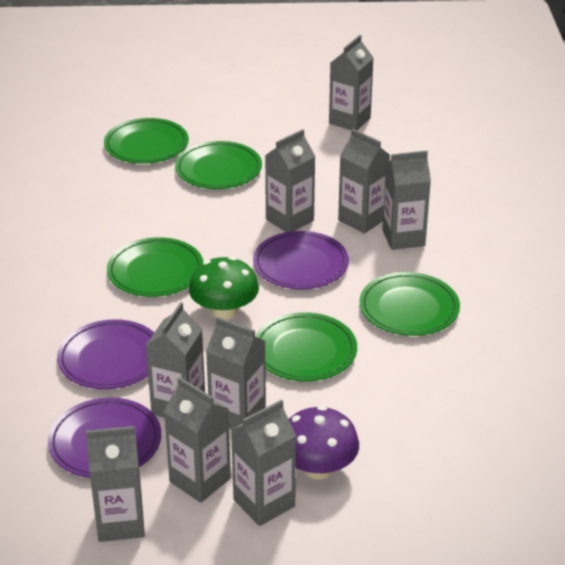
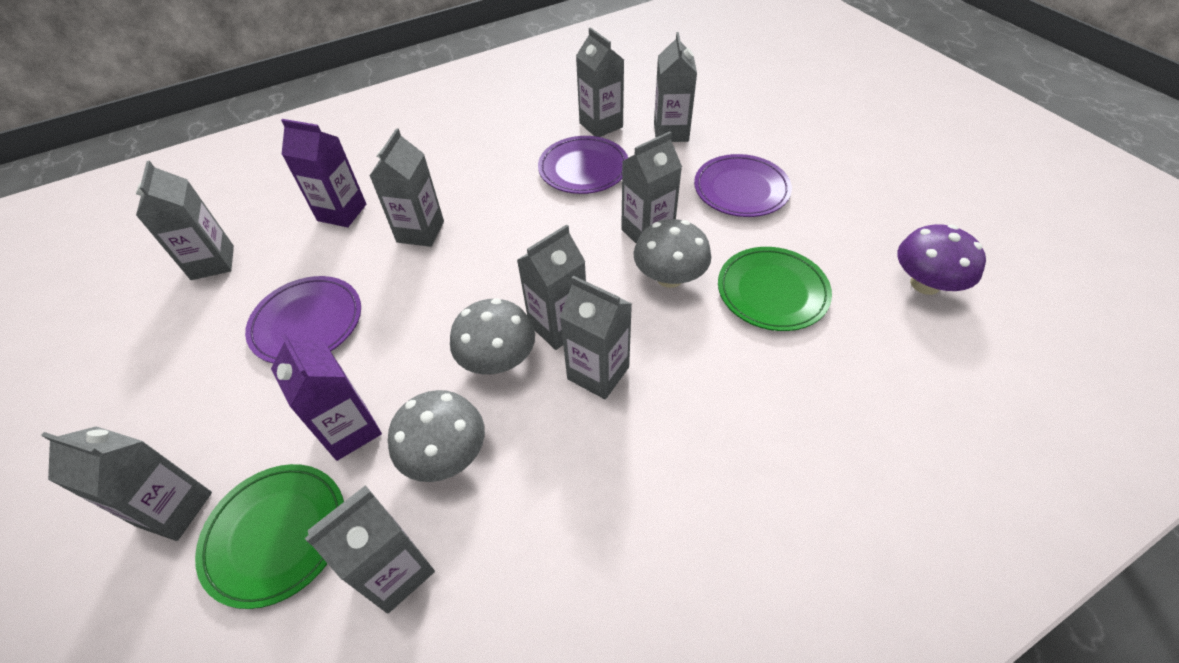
green mushroom: 1 -> 0
green plate: 5 -> 2
grey mushroom: 0 -> 3
purple carton: 0 -> 2

